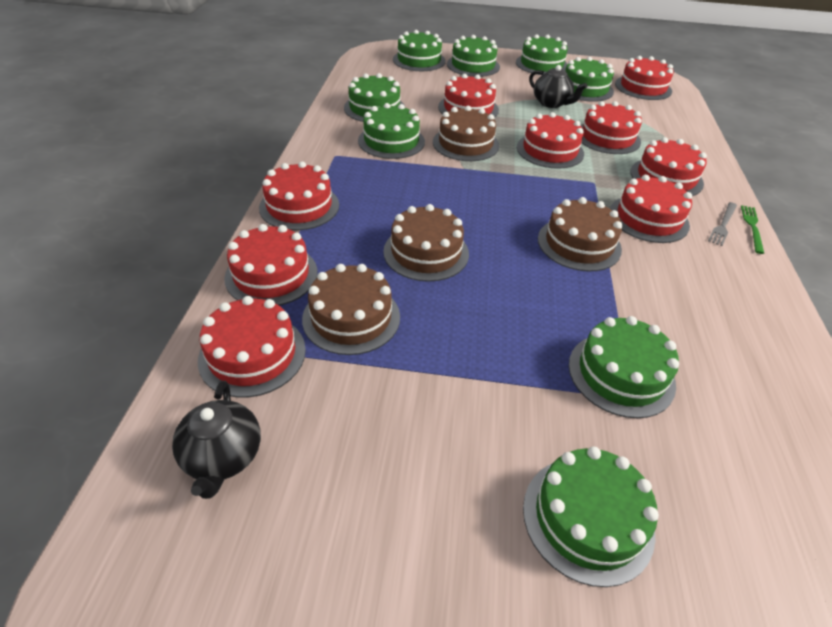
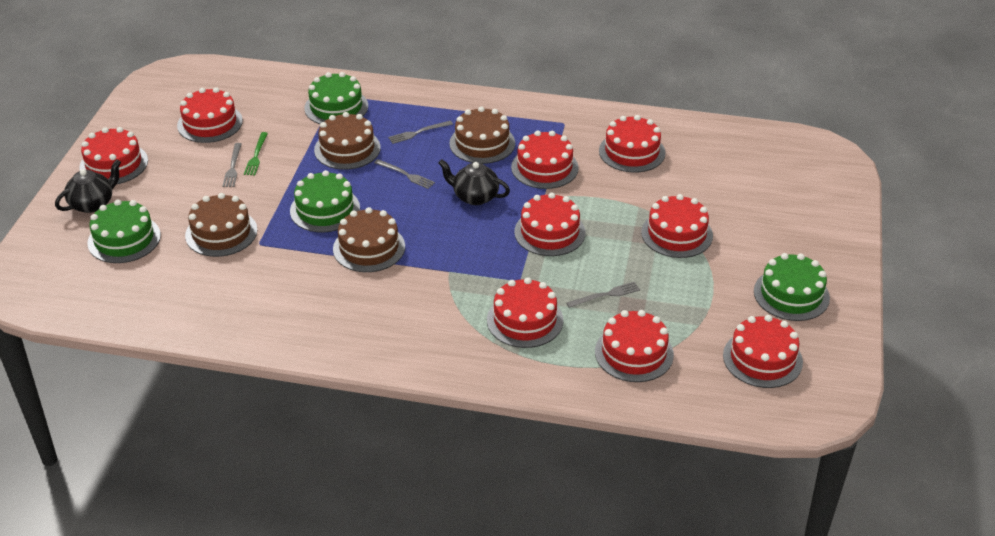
green cake: 8 -> 4
grey fork: 1 -> 4

